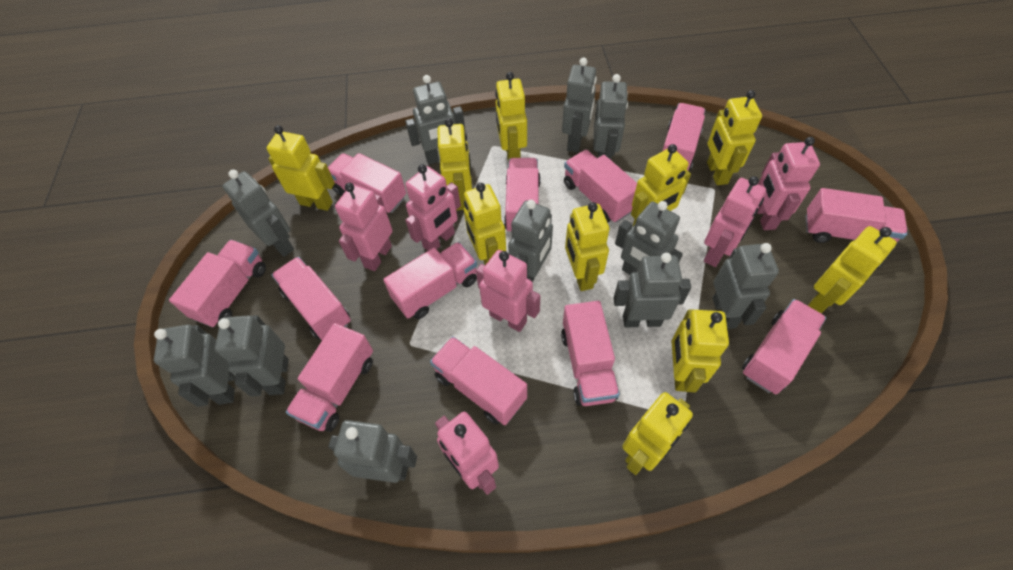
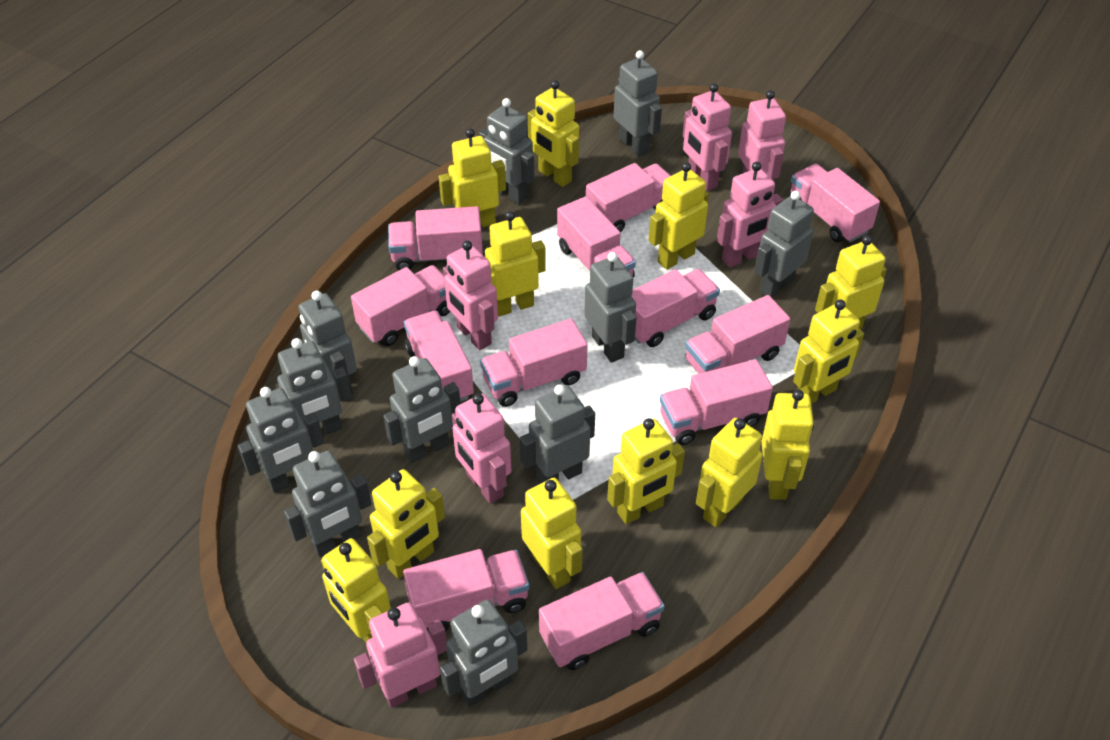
yellow robot: 10 -> 12

